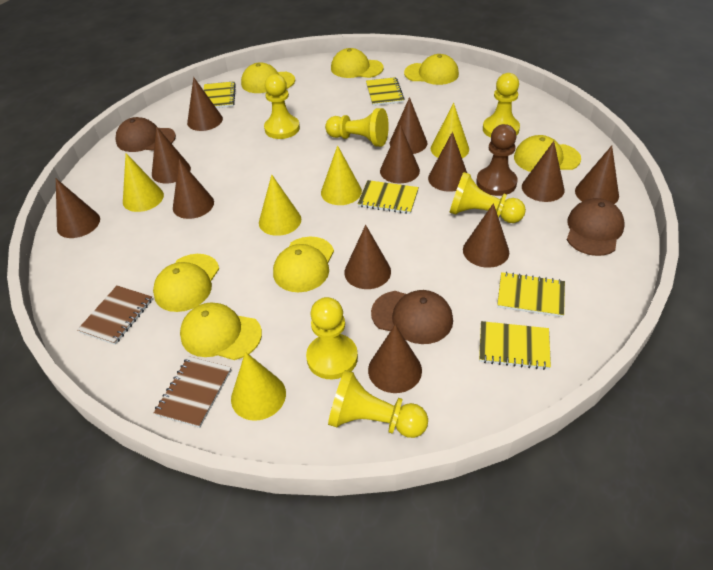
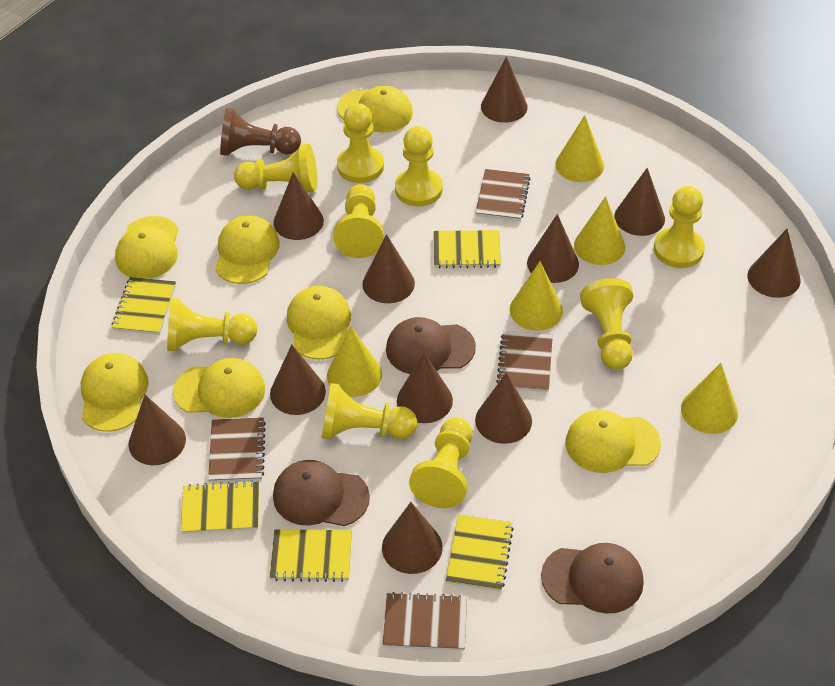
brown cone: 12 -> 11
brown notebook: 2 -> 4
yellow pawn: 6 -> 9

